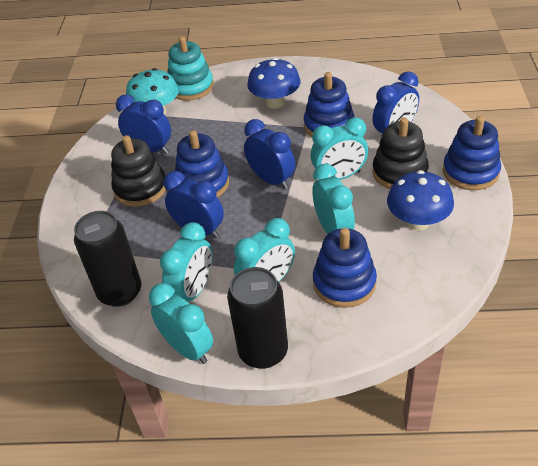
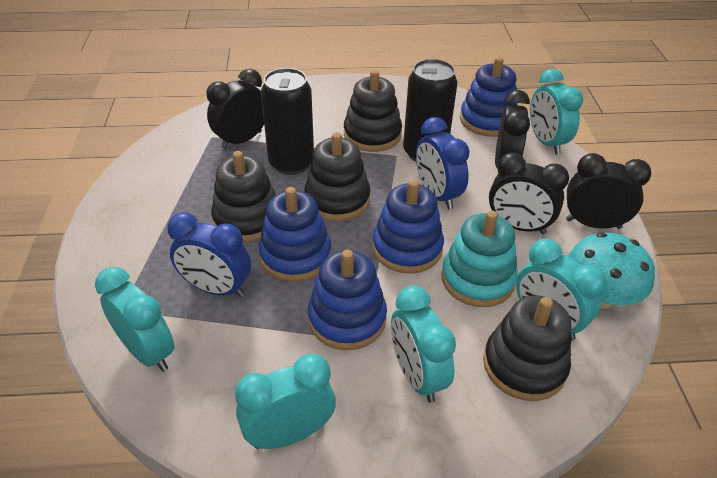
black clock: 0 -> 4
black stacking toy: 2 -> 4
blue clock: 4 -> 2
blue mushroom: 2 -> 0

